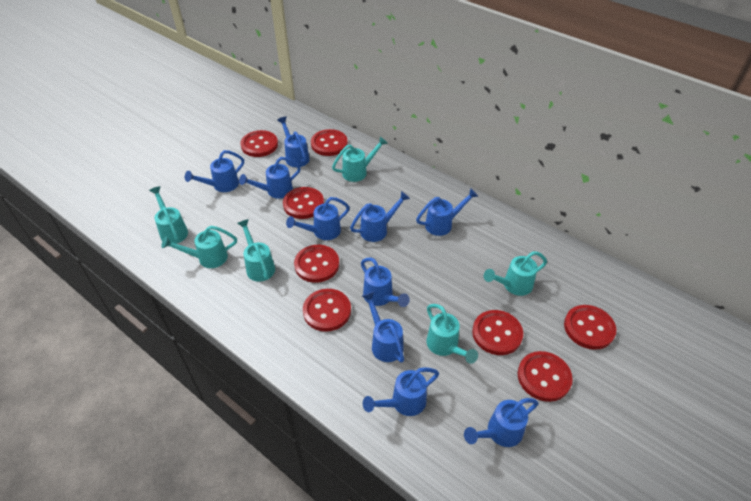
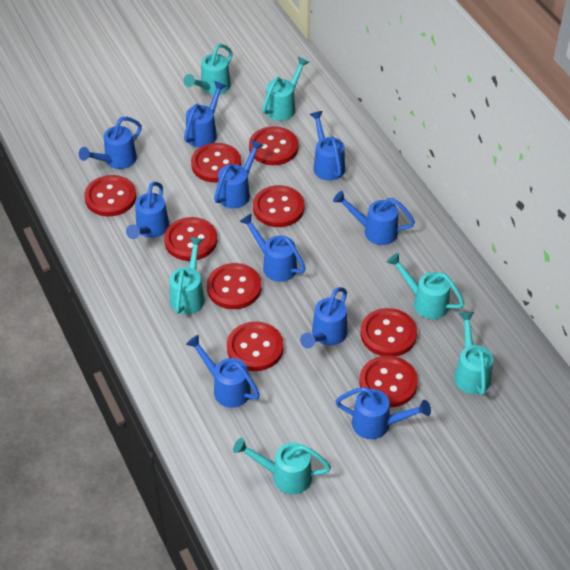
red button: 8 -> 9

